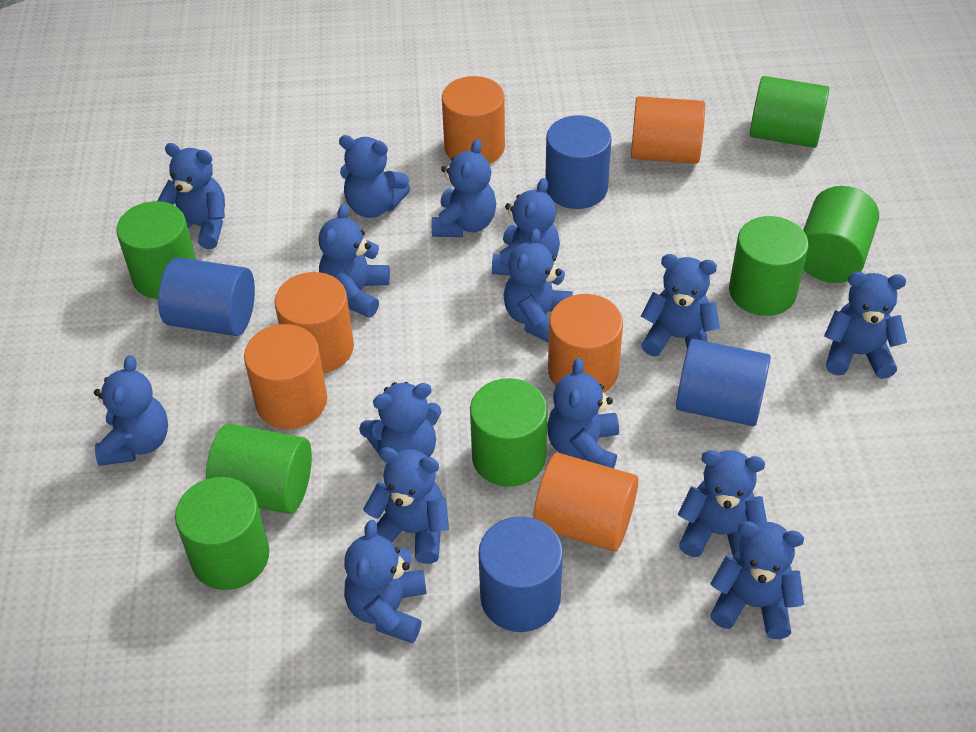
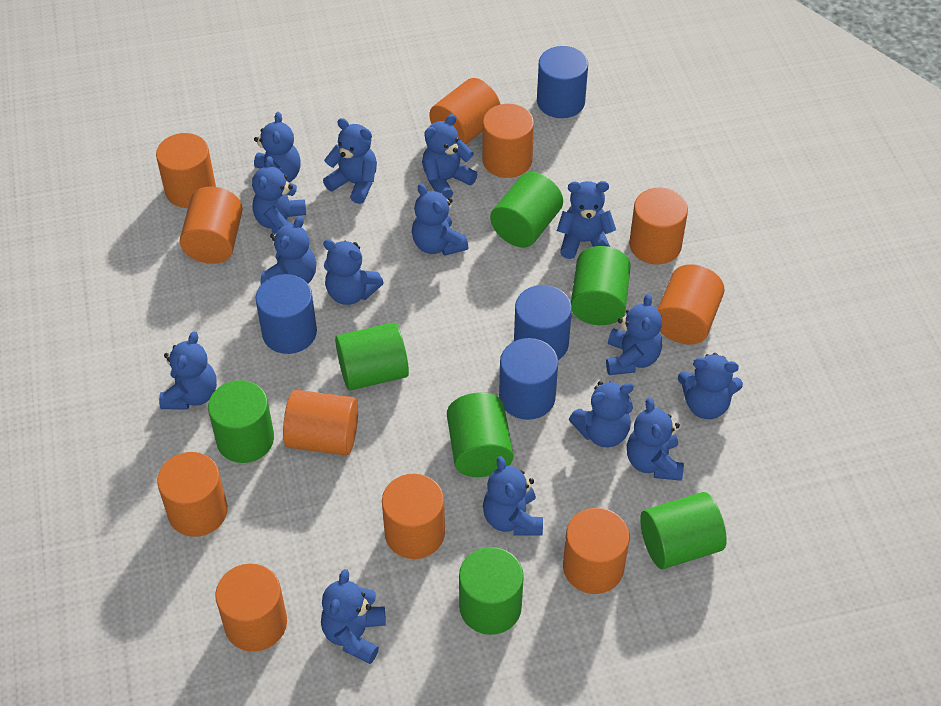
orange cylinder: 6 -> 11

